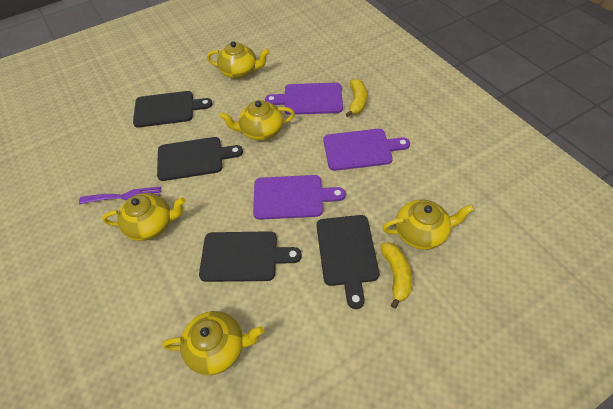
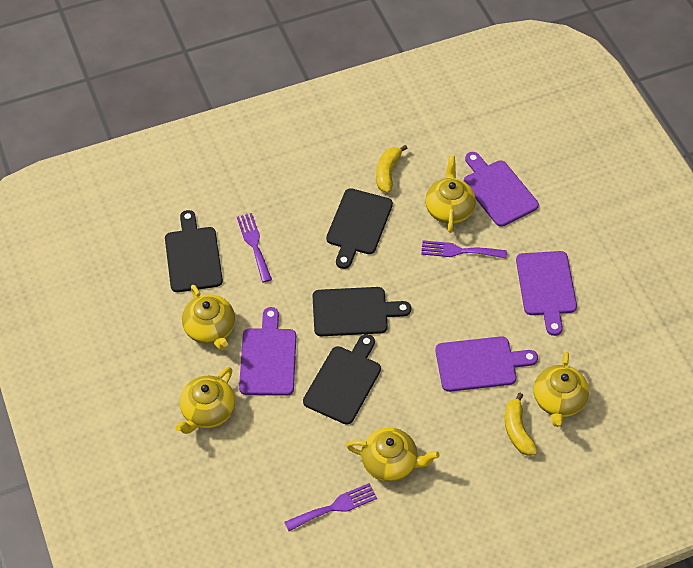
purple cutting board: 3 -> 4
purple fork: 1 -> 3

